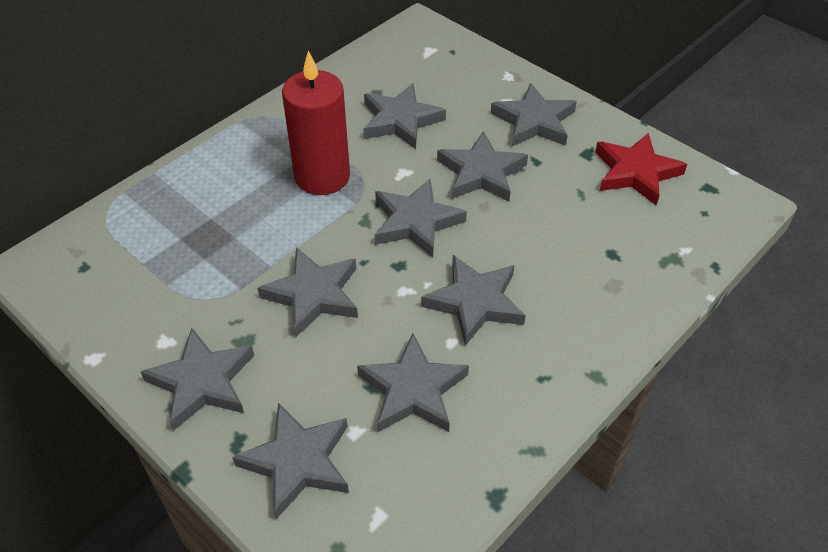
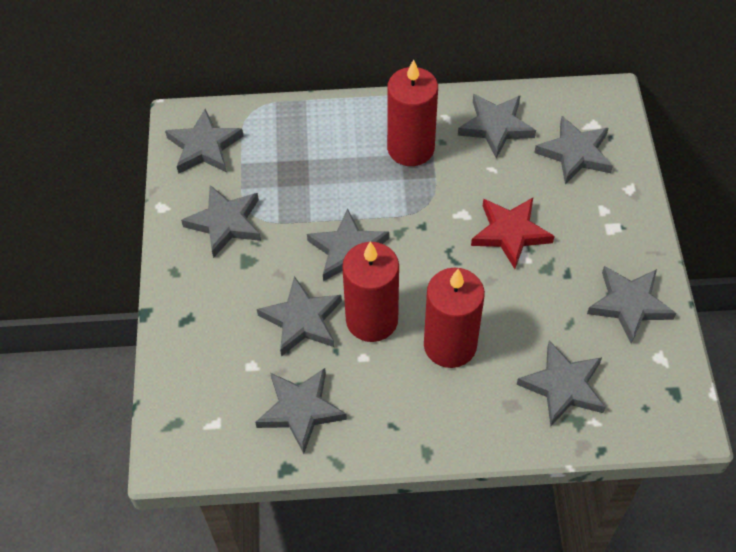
red candle: 1 -> 3

